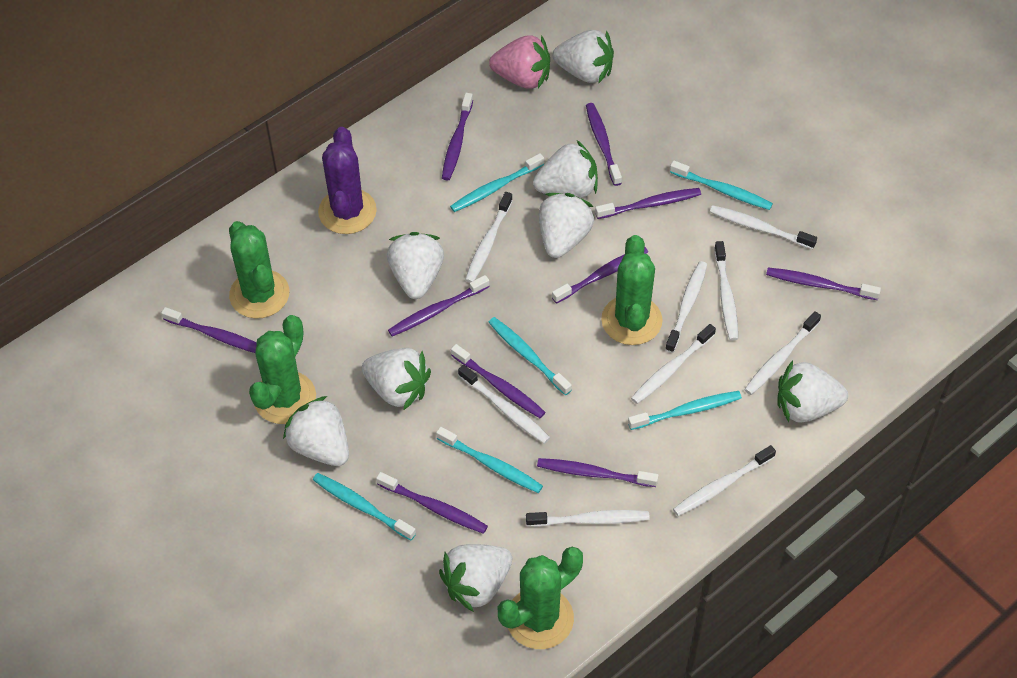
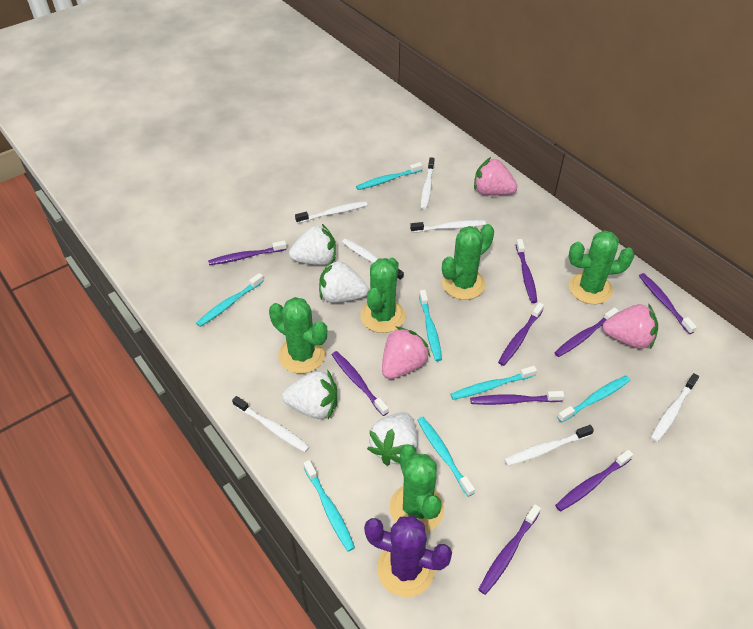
green cactus: 4 -> 5
pink strawberry: 1 -> 3
purple toothbrush: 10 -> 9
turquoise toothbrush: 6 -> 7
white strawberry: 8 -> 4
white toothbrush: 9 -> 7

